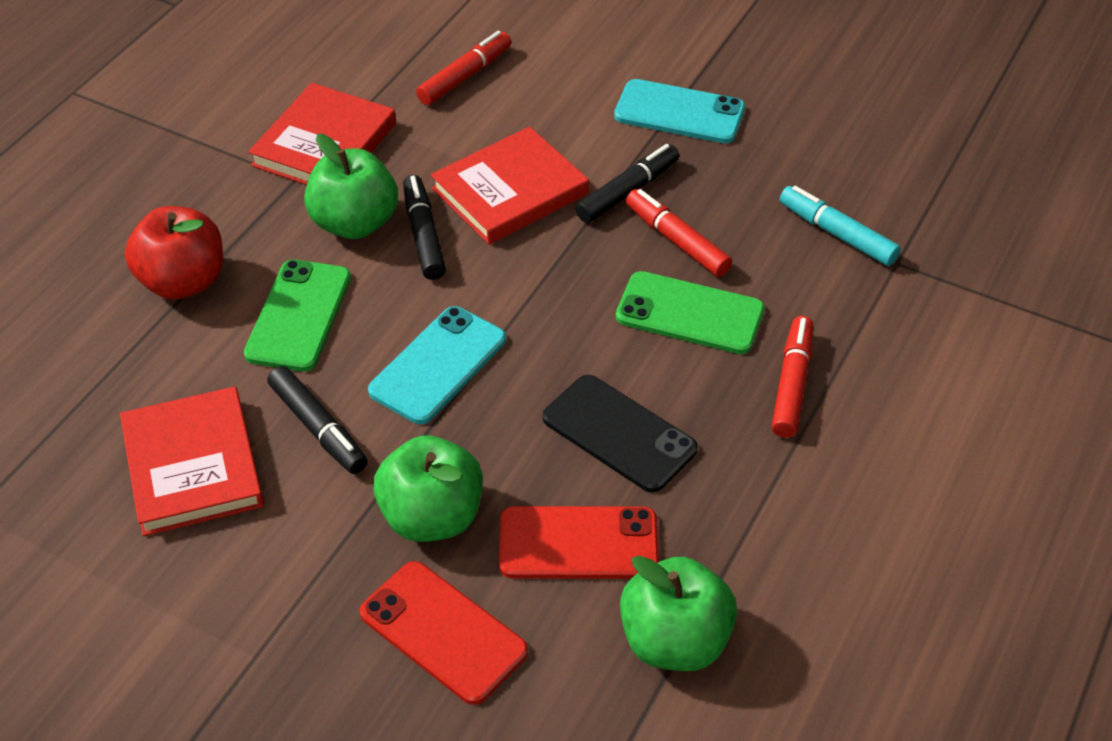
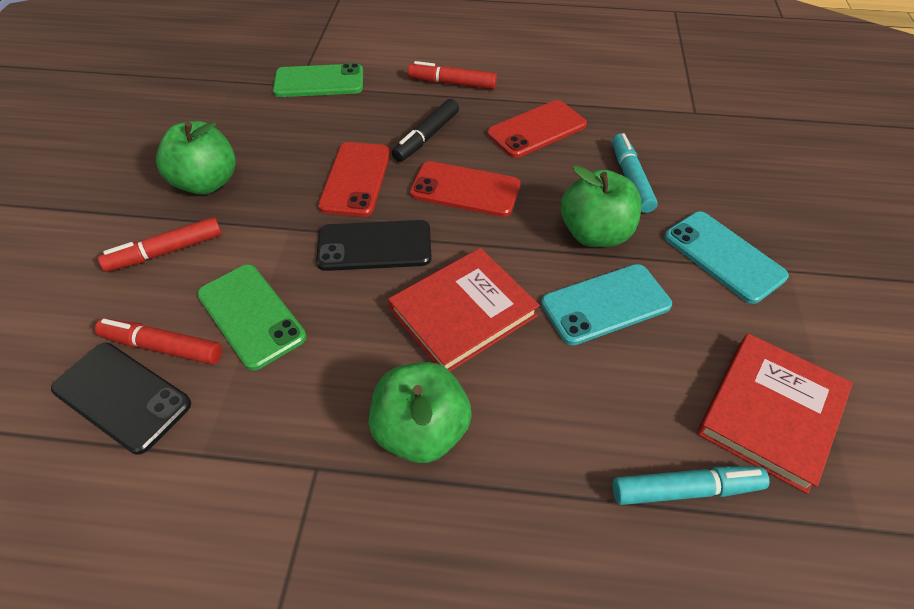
black marker: 3 -> 1
black phone: 1 -> 2
red apple: 1 -> 0
red book: 3 -> 2
red phone: 2 -> 3
turquoise marker: 1 -> 2

